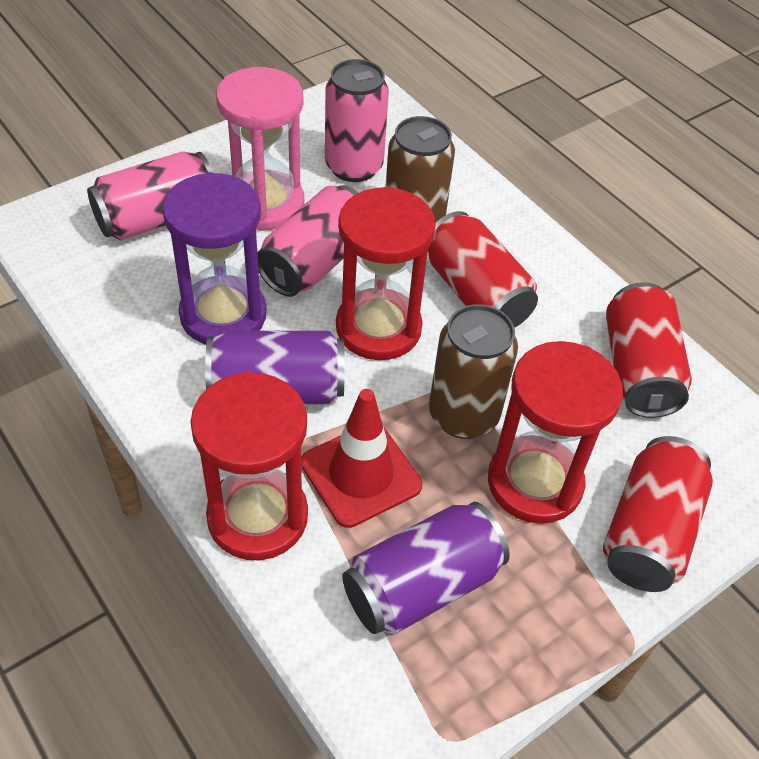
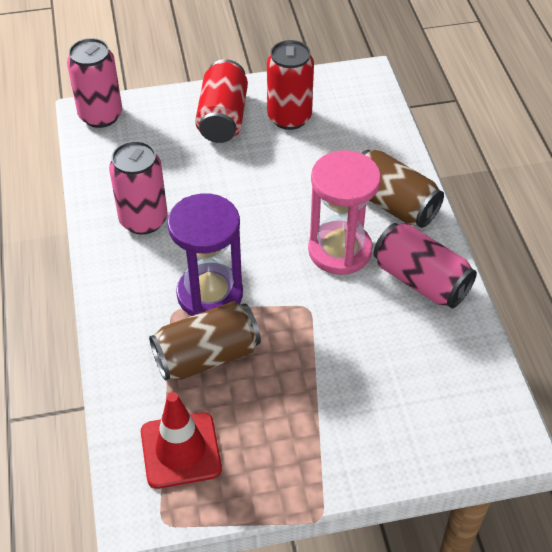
purple can: 2 -> 0
red can: 3 -> 2
red hourglass: 3 -> 0

